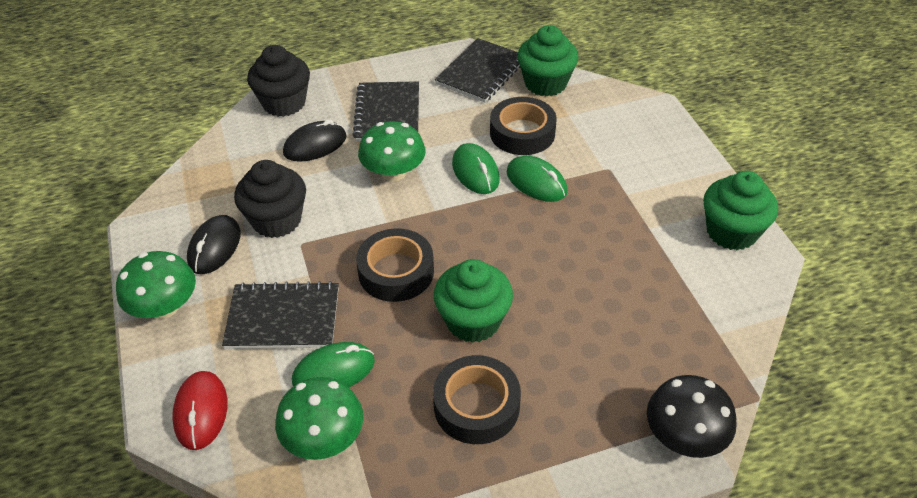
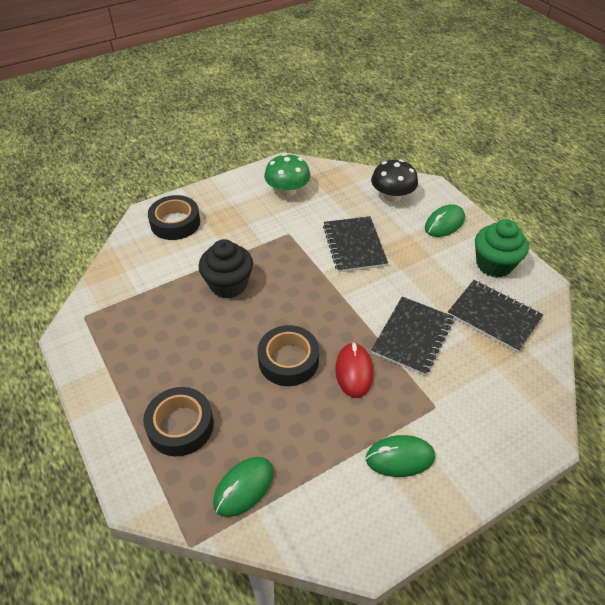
black cupcake: 2 -> 1
black mouse: 2 -> 0
green cupcake: 3 -> 1
green mushroom: 3 -> 1

